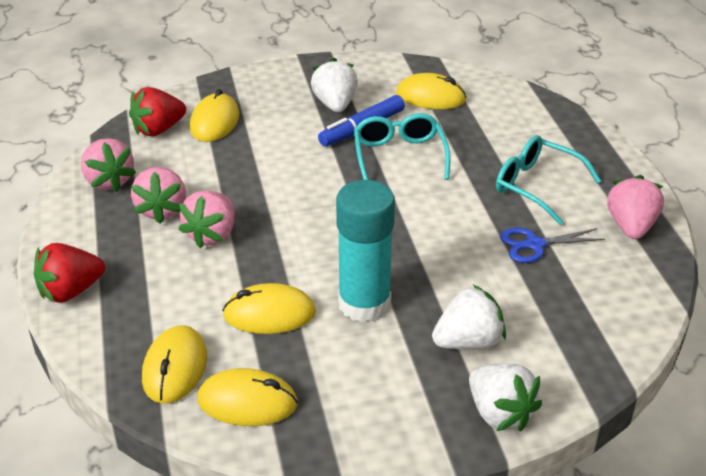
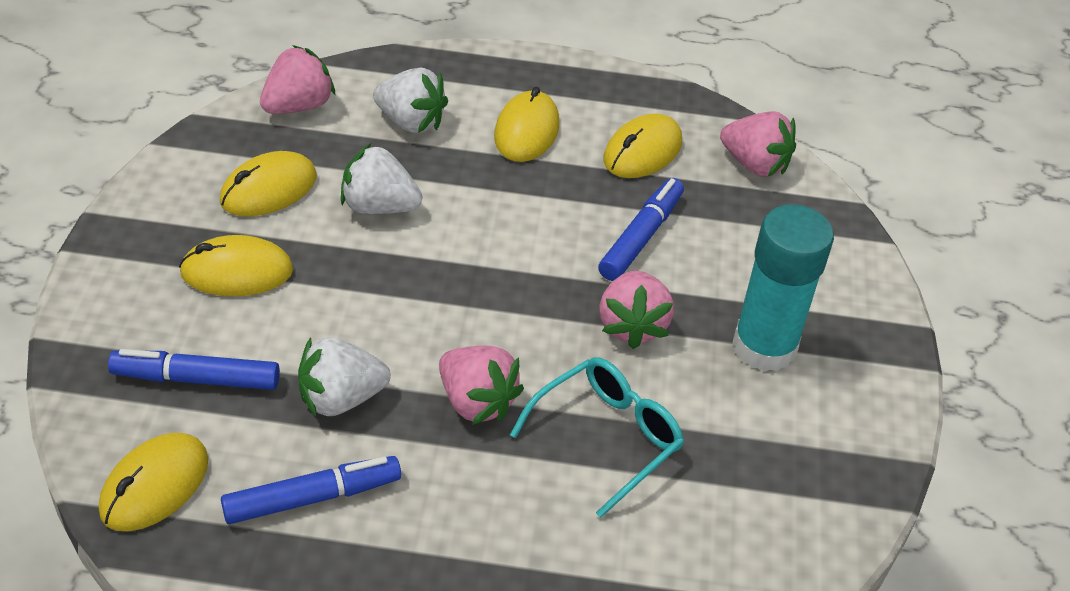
blue marker: 1 -> 3
blue scissors: 1 -> 0
red strawberry: 2 -> 0
turquoise glasses: 2 -> 1

